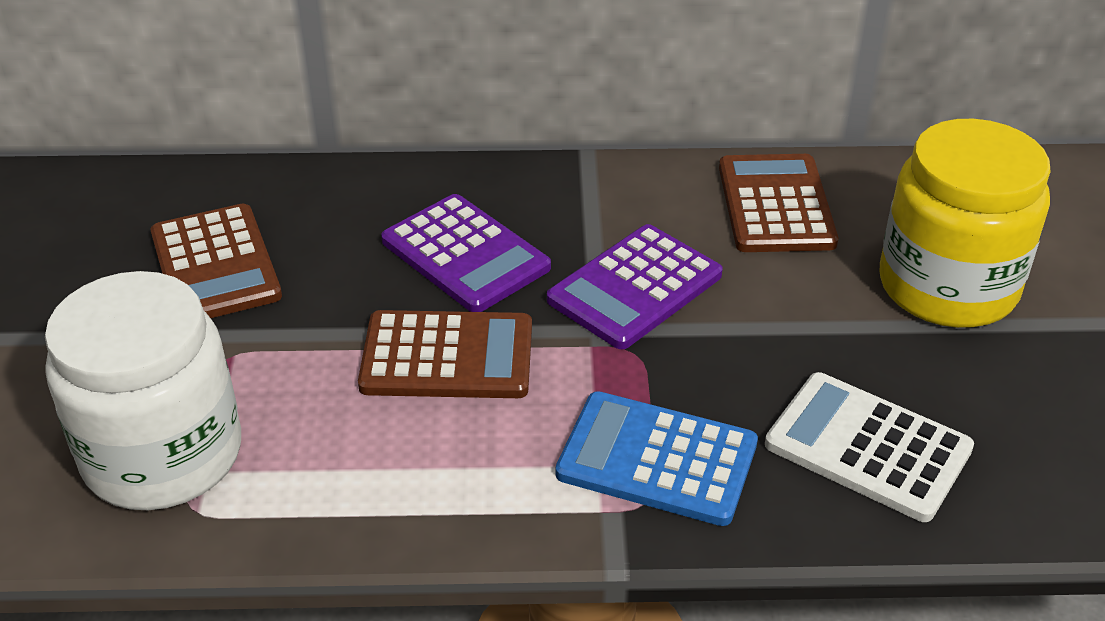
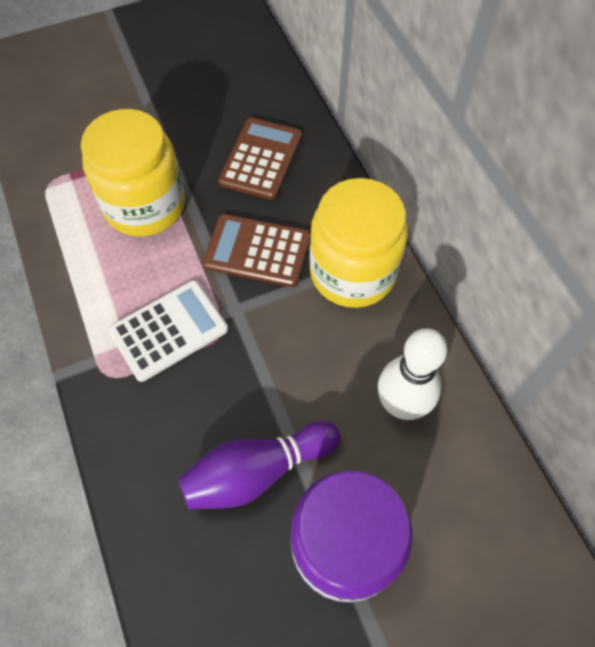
blue calculator: 1 -> 0
brown calculator: 3 -> 2
purple bowling pin: 0 -> 1
purple calculator: 2 -> 0
purple jar: 0 -> 1
white bowling pin: 0 -> 1
white jar: 1 -> 0
yellow jar: 1 -> 2

